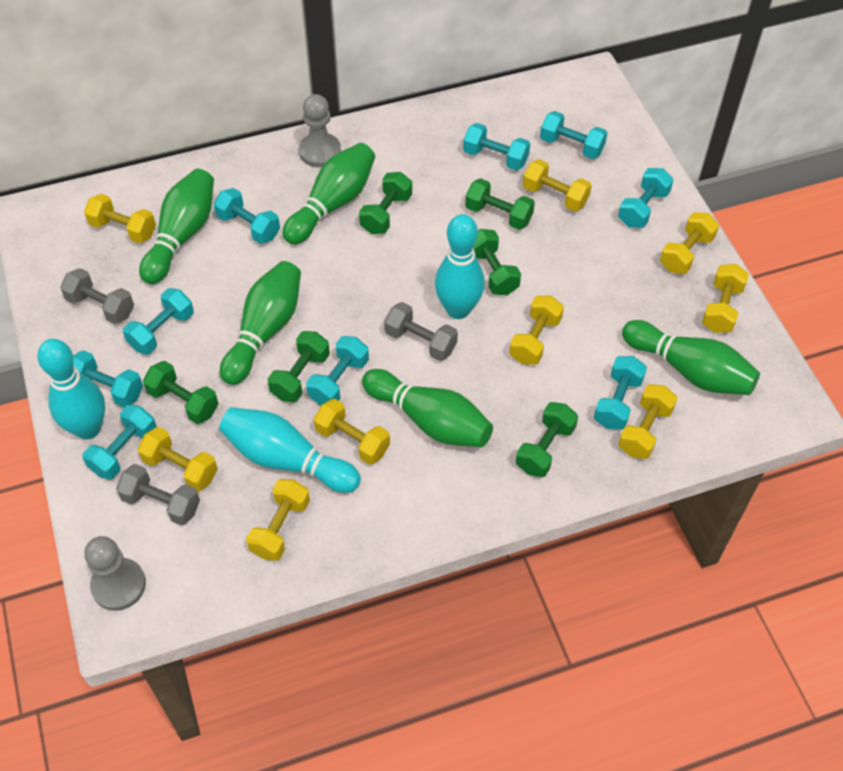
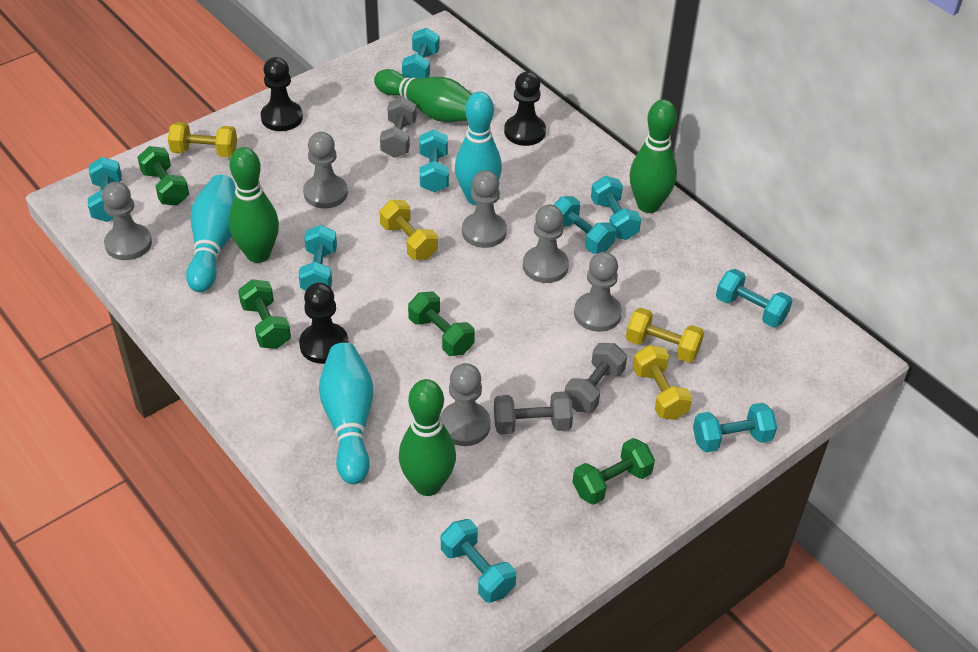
black pawn: 0 -> 3
green bowling pin: 5 -> 4
green dumbbell: 6 -> 4
grey pawn: 2 -> 6
yellow dumbbell: 9 -> 4

